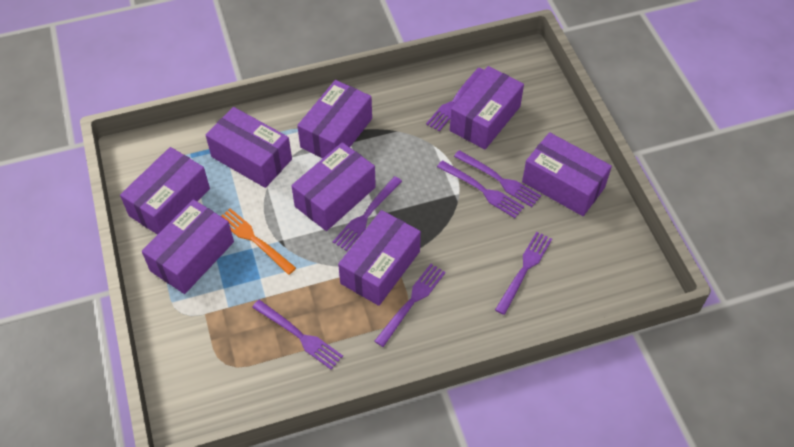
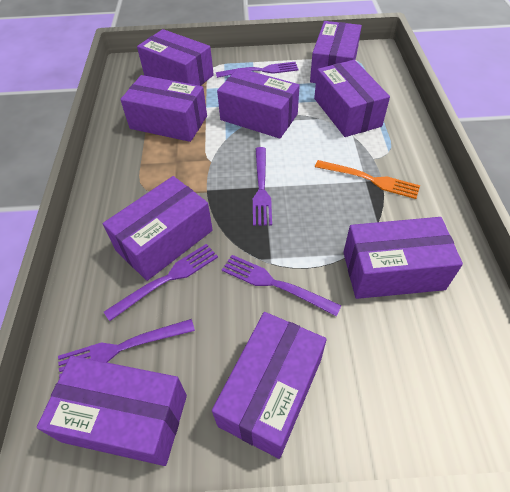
purple box: 8 -> 9
purple fork: 7 -> 5

